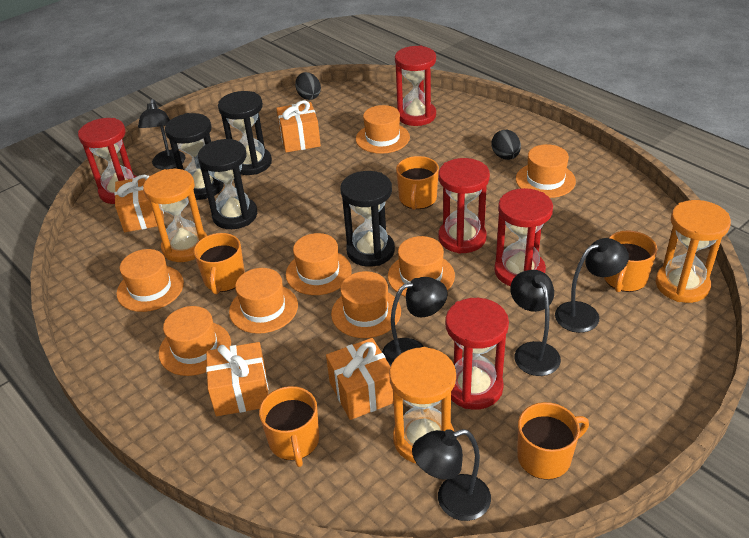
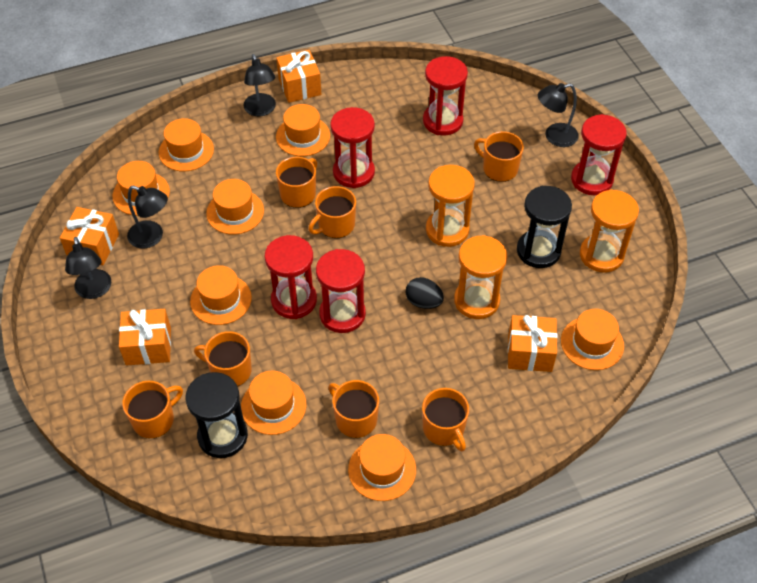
black egg: 2 -> 1
black hourglass: 4 -> 2
black lamp: 5 -> 4
orange mug: 5 -> 7

